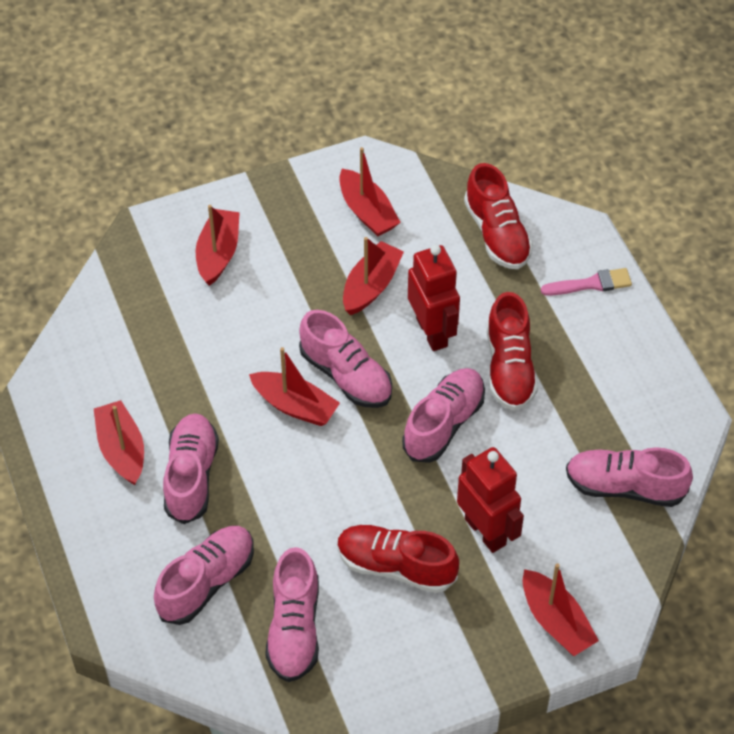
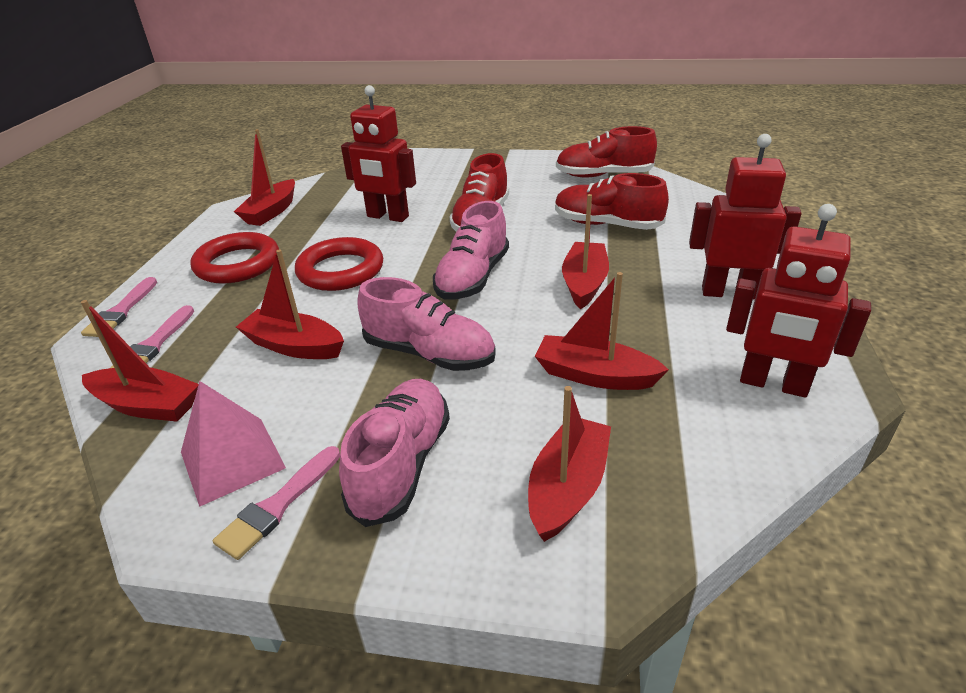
pink brush: 1 -> 3
pink pyramid: 0 -> 1
pink shoe: 6 -> 3
red ring: 0 -> 2
red robot: 2 -> 3

